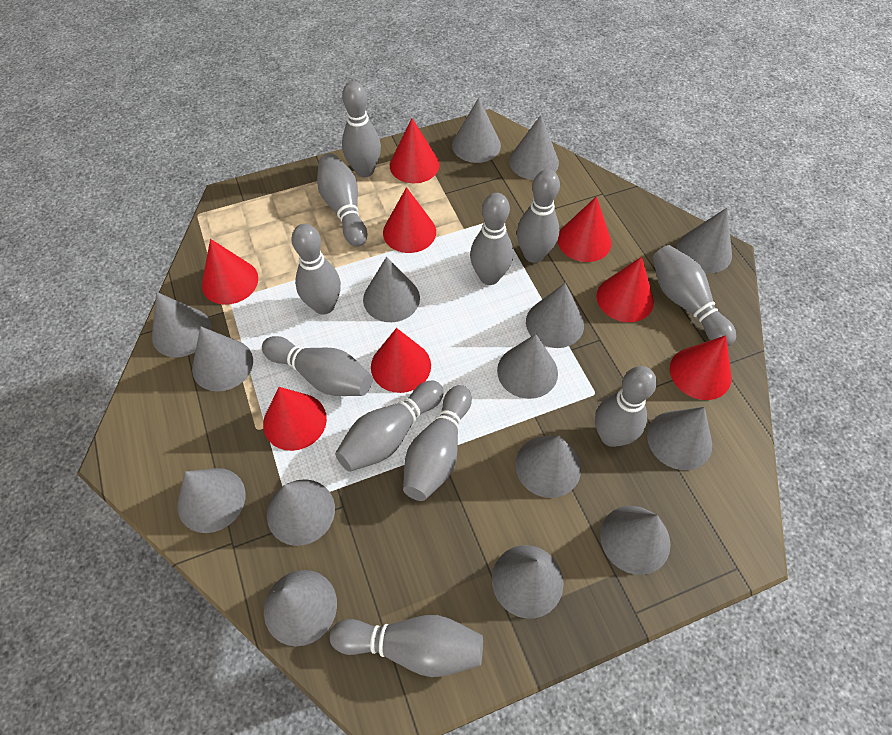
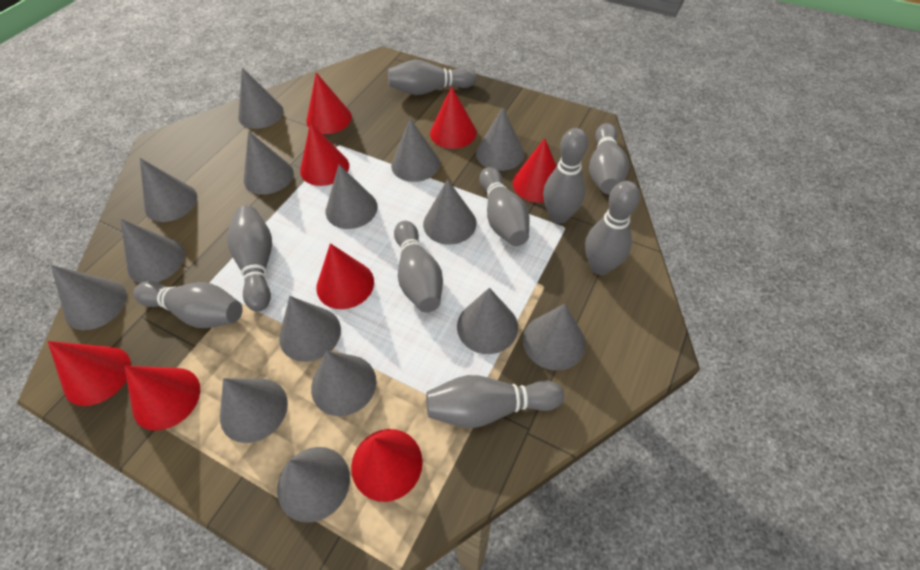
grey bowling pin: 11 -> 9

